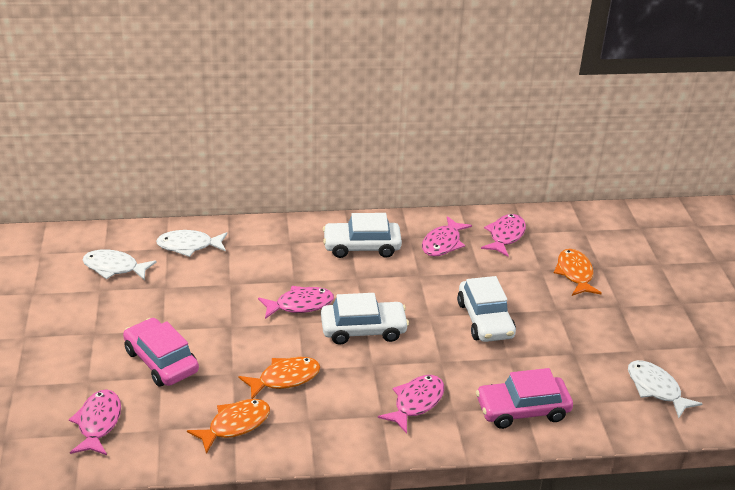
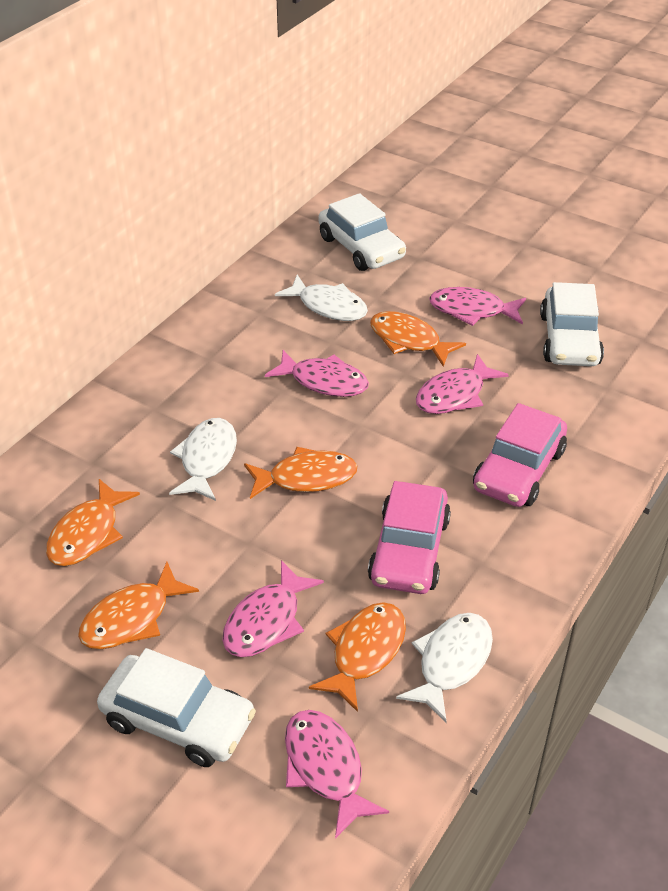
orange fish: 3 -> 5

